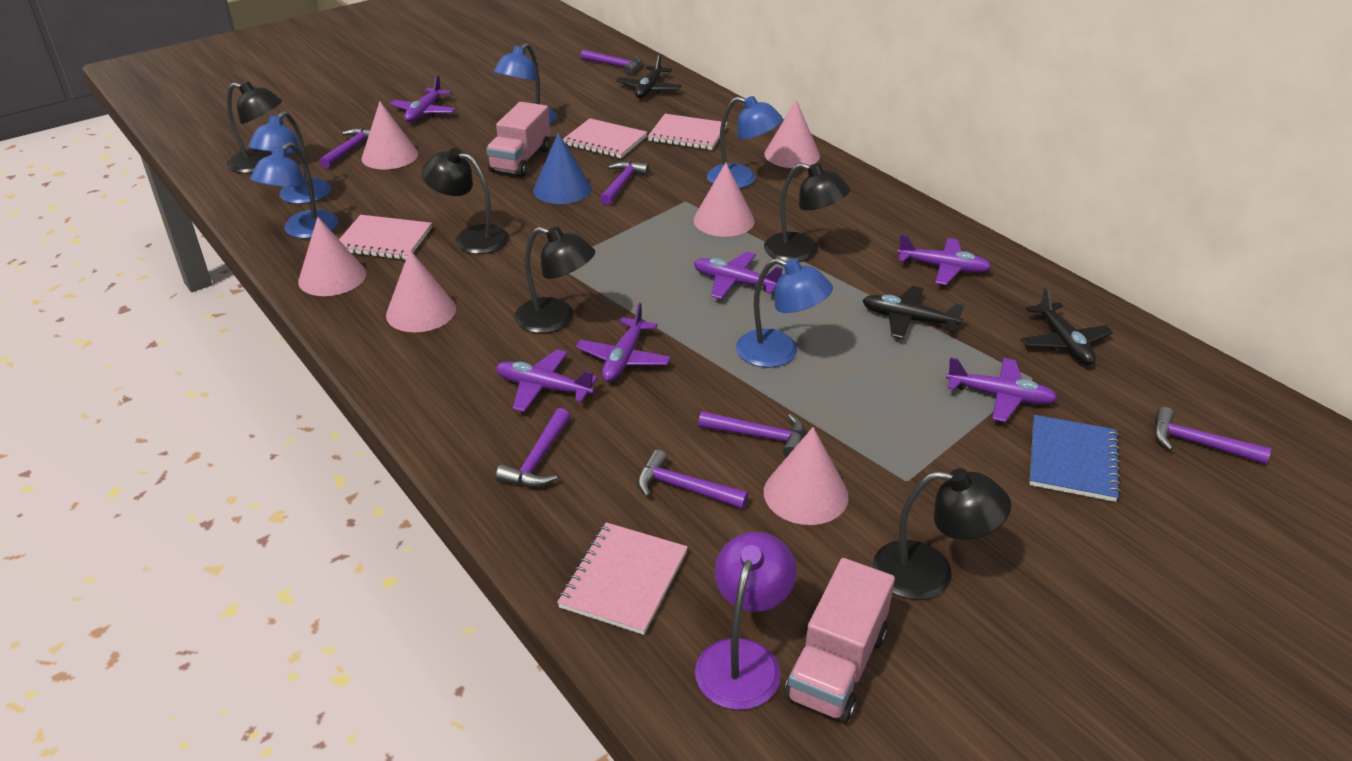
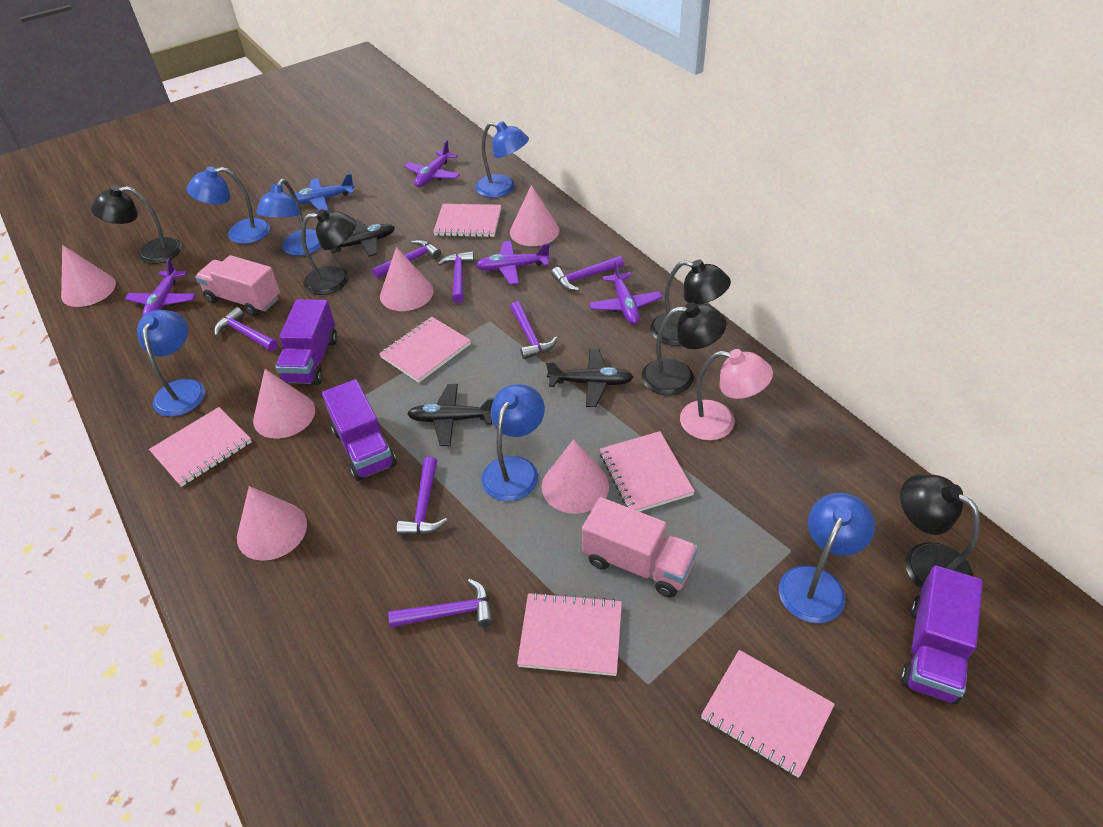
blue cone: 1 -> 0
blue lamp: 5 -> 6
blue notebook: 1 -> 0
blue plane: 0 -> 1
pink lamp: 0 -> 1
pink notebook: 4 -> 6
purple lamp: 1 -> 0
purple plane: 6 -> 4
purple truck: 0 -> 3

